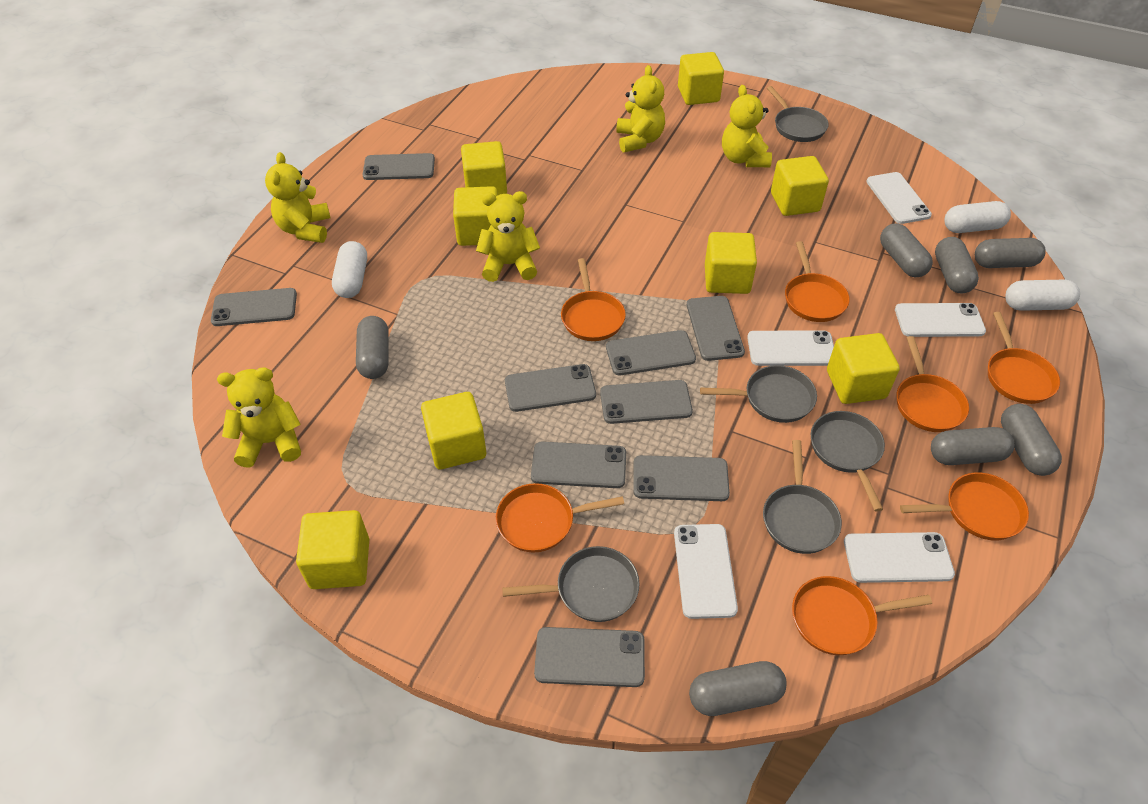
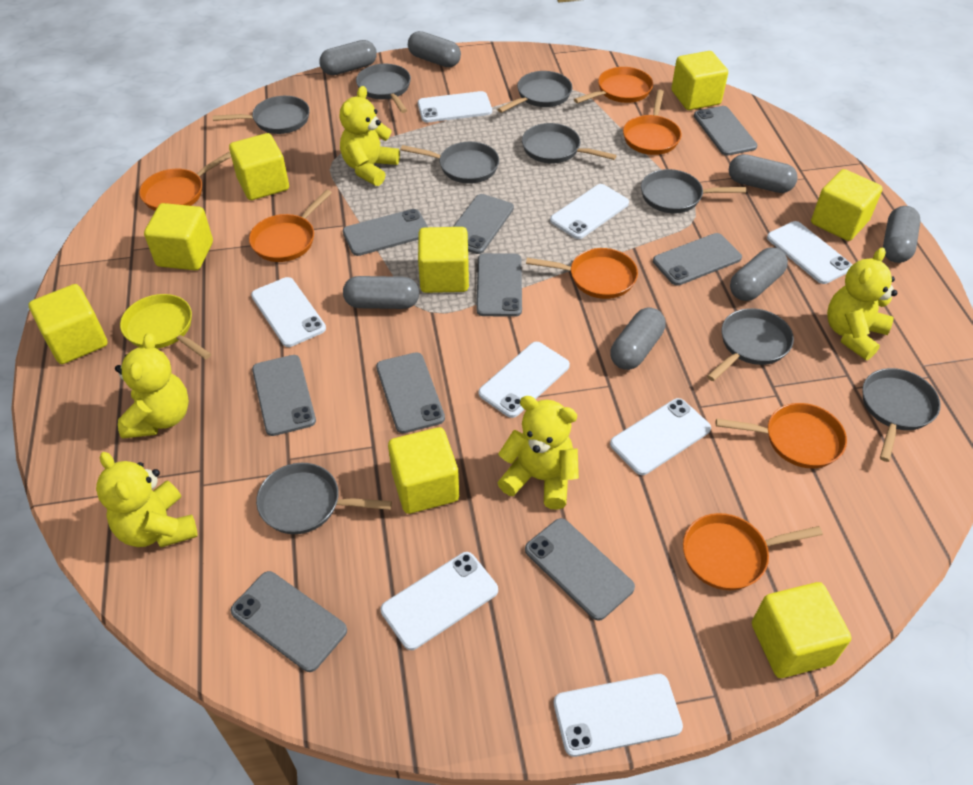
grey pan: 5 -> 9
white capsule: 3 -> 0
white phone: 5 -> 8
yellow pan: 0 -> 1

